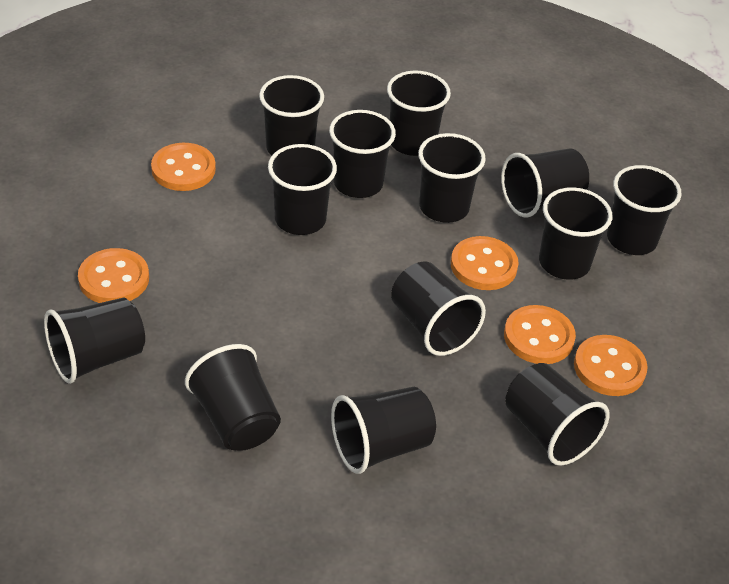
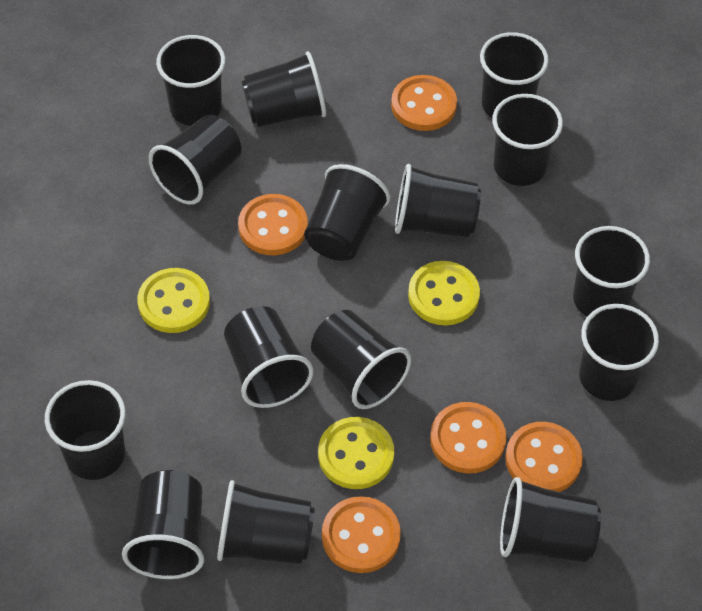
black cup: 13 -> 15
yellow button: 0 -> 3

